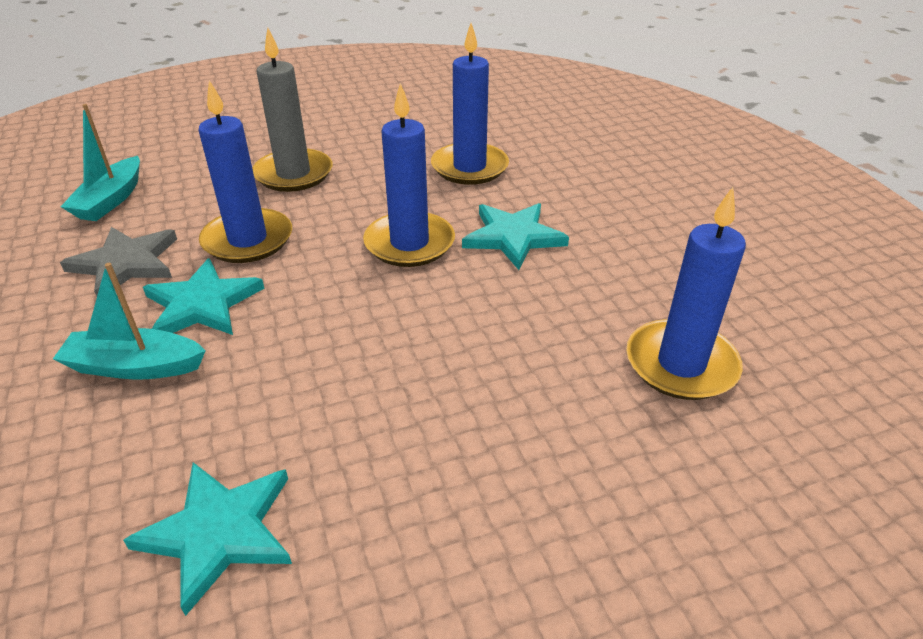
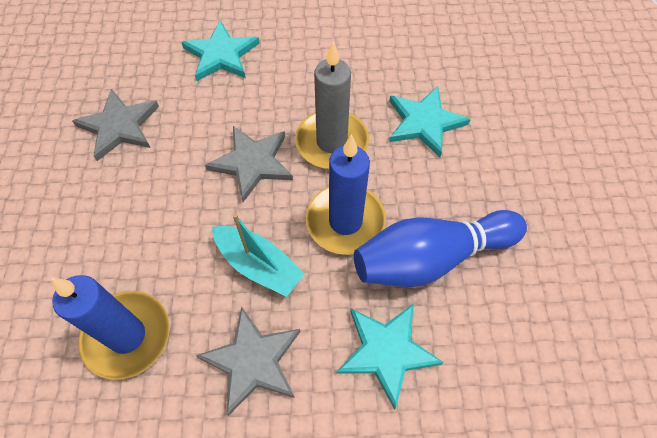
blue bowling pin: 0 -> 1
blue candle: 4 -> 2
grey star: 1 -> 3
turquoise boat: 2 -> 1

